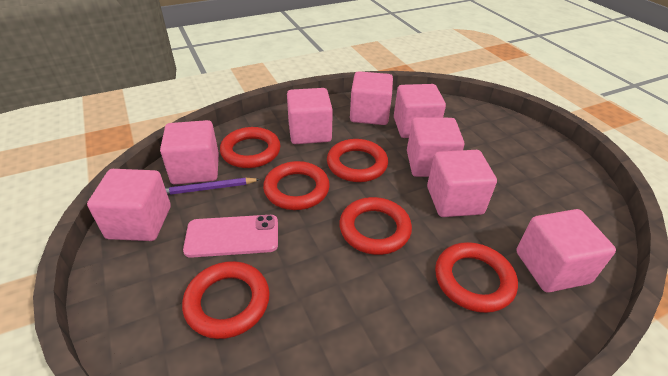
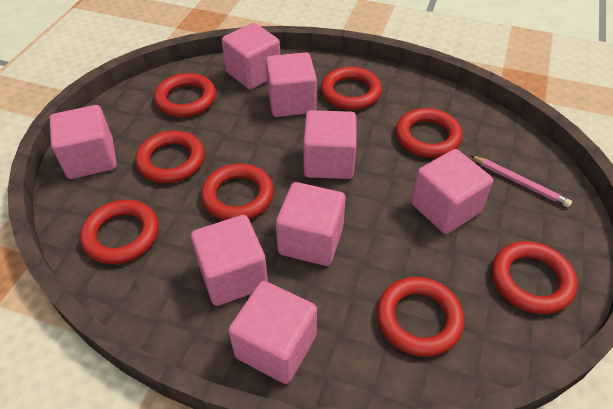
pink pencil: 0 -> 1
pink phone: 1 -> 0
purple pencil: 1 -> 0
red ring: 6 -> 8

